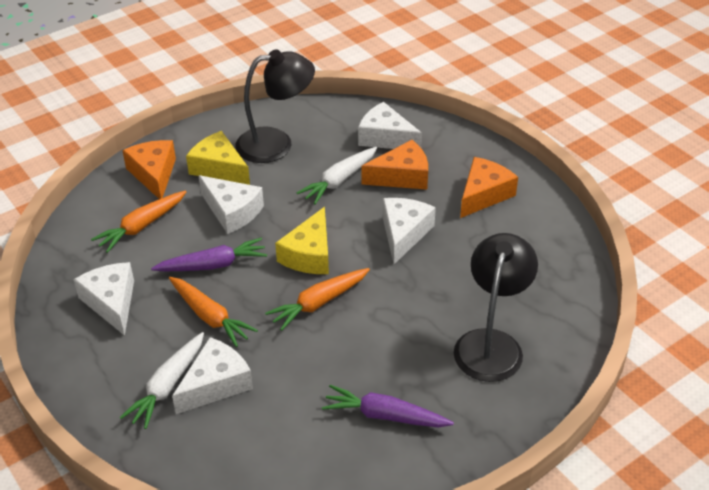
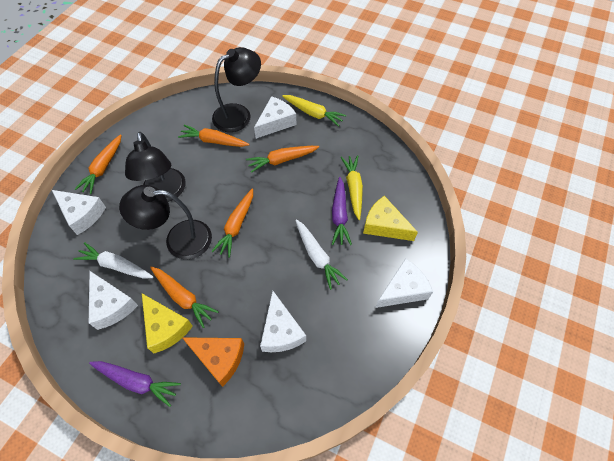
black lamp: 2 -> 3
orange carrot: 3 -> 5
orange cheese: 3 -> 1
yellow carrot: 0 -> 2

